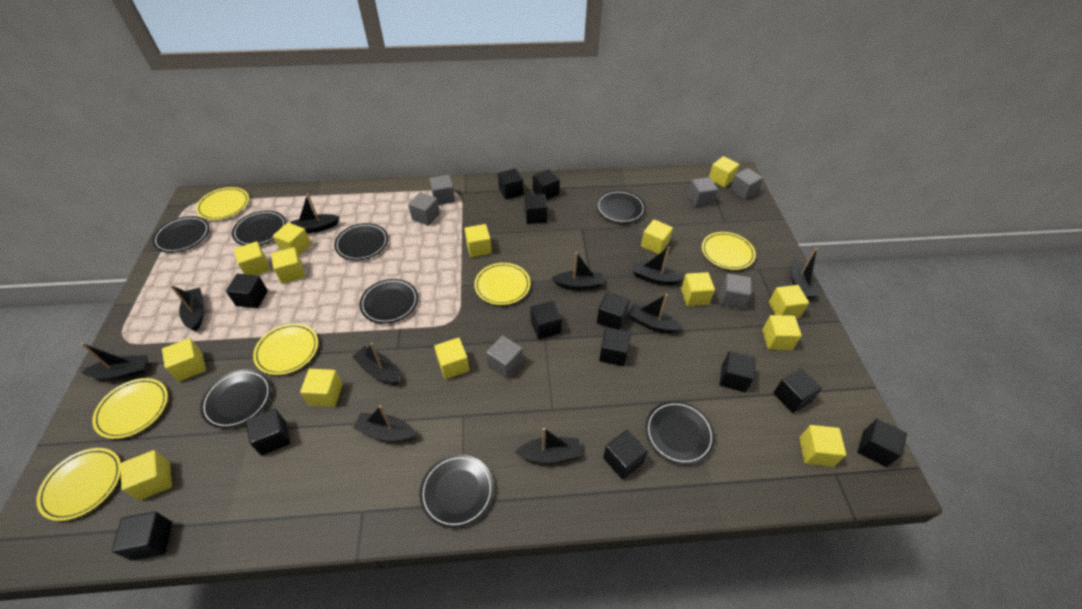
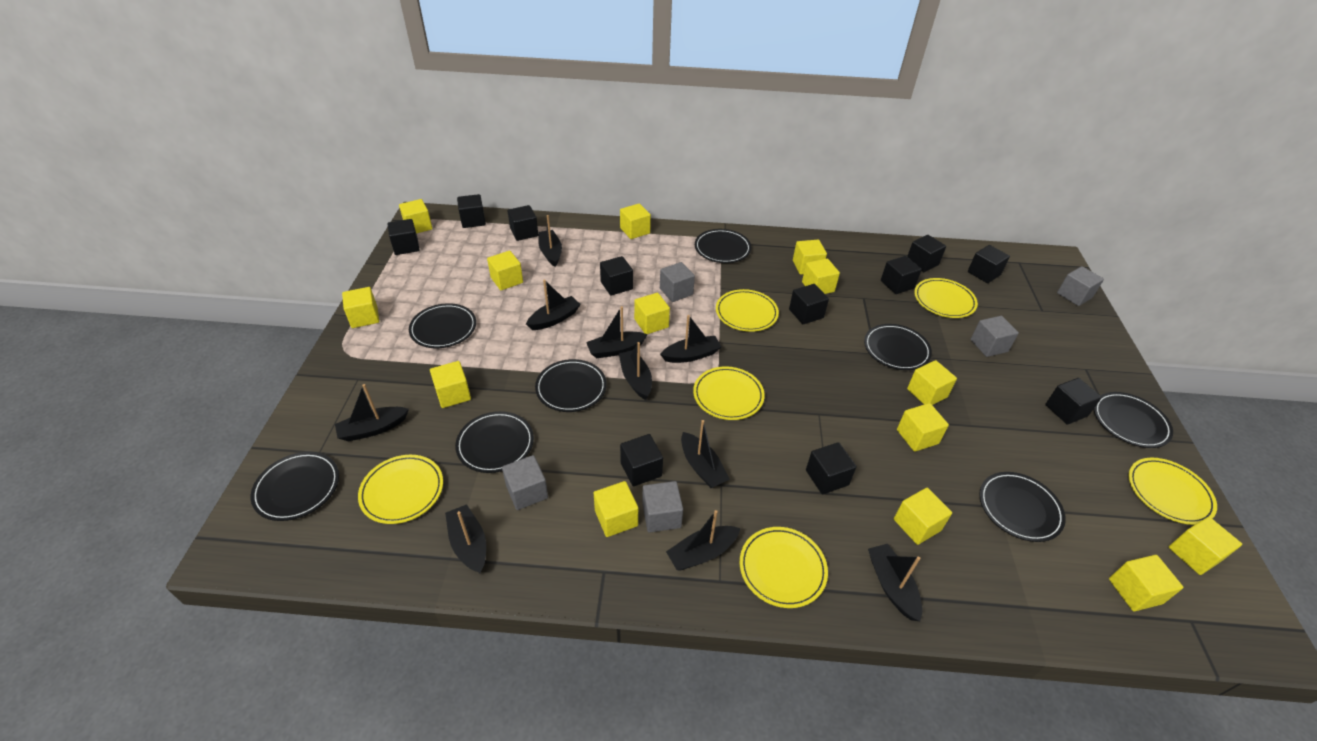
black cube: 13 -> 11
grey cube: 6 -> 5

